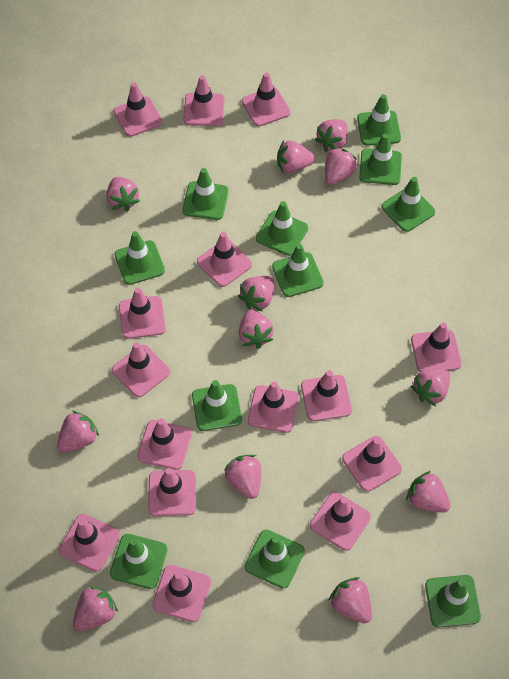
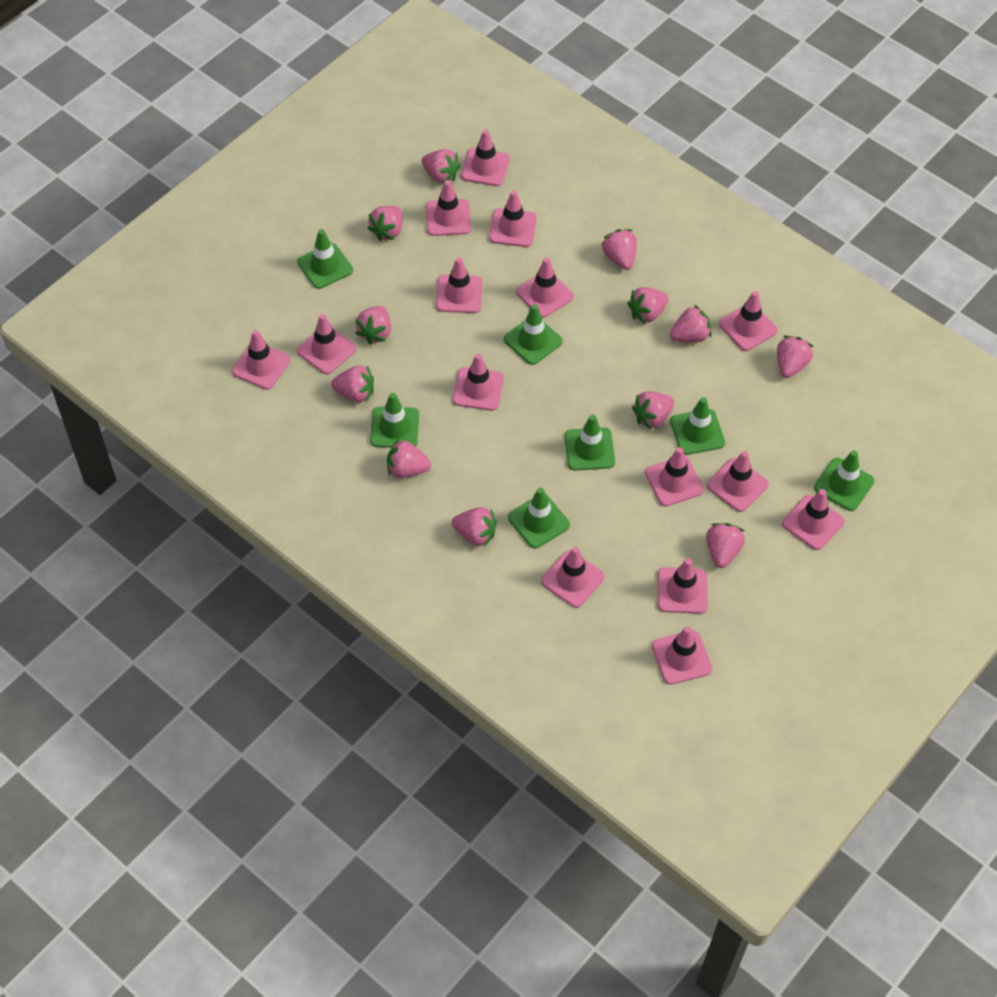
green traffic cone: 11 -> 7

